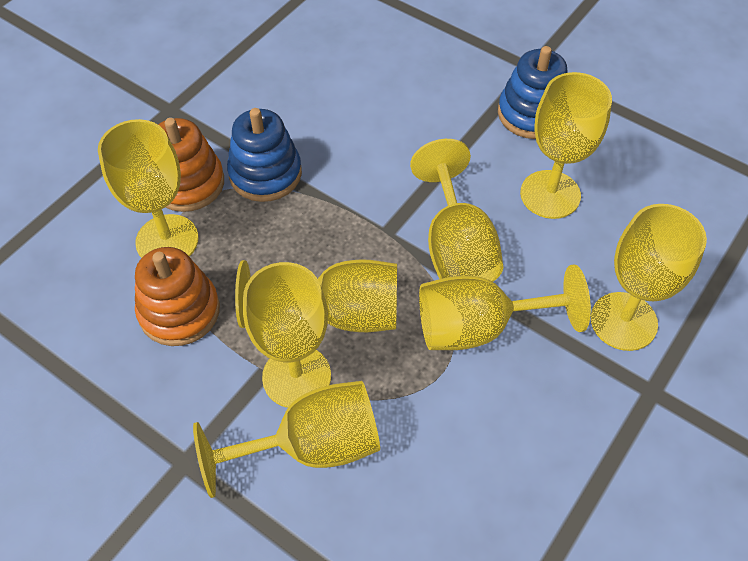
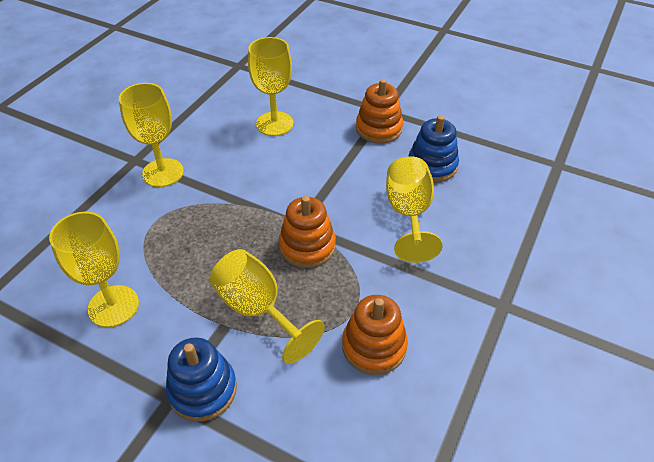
orange stacking toy: 2 -> 3
yellow goblet: 8 -> 5

